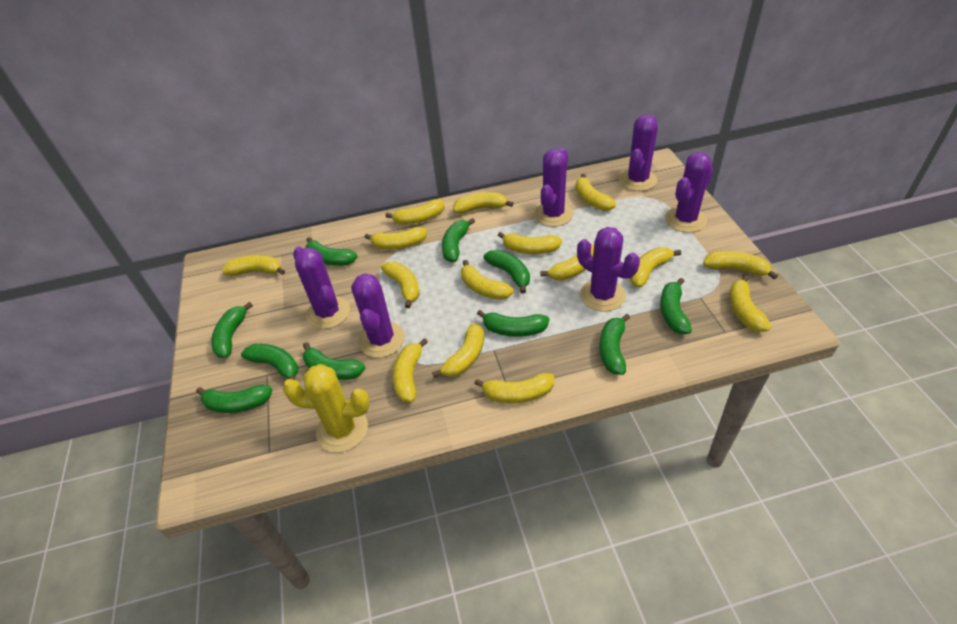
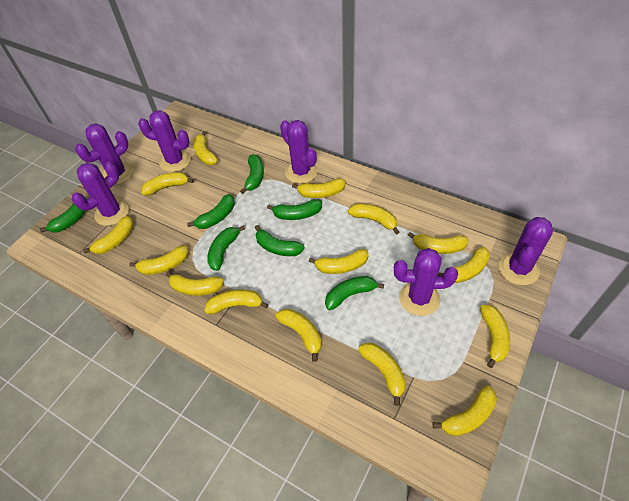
green banana: 10 -> 7
yellow cactus: 1 -> 0

